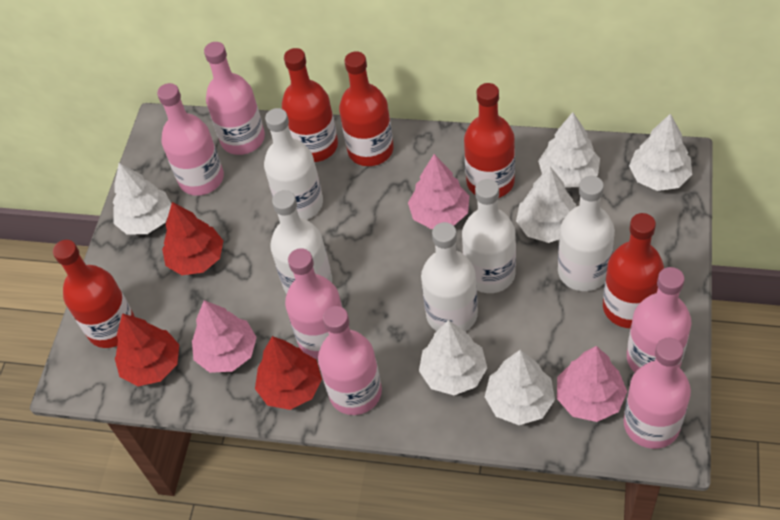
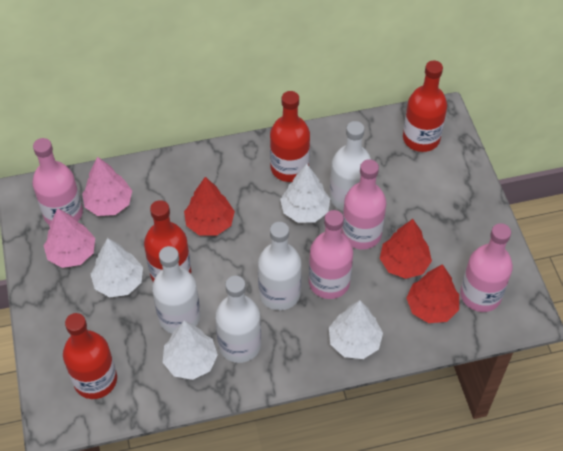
pink bottle: 6 -> 4
pink tree: 3 -> 2
red bottle: 5 -> 4
white bottle: 5 -> 4
white tree: 6 -> 4

